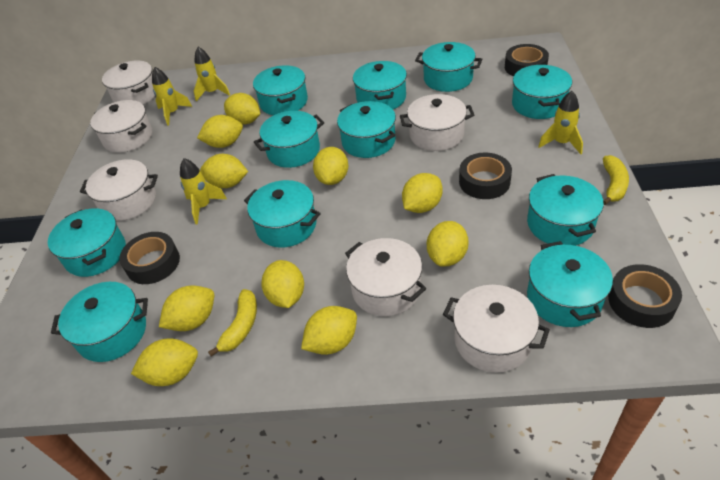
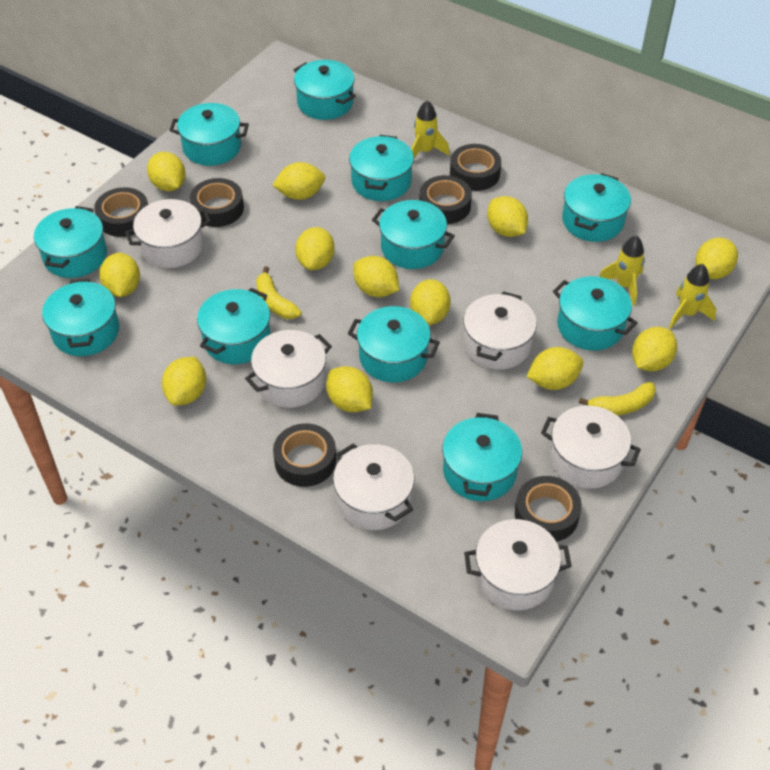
black tape: 4 -> 6
yellow lemon: 10 -> 12
yellow rocket: 4 -> 3

